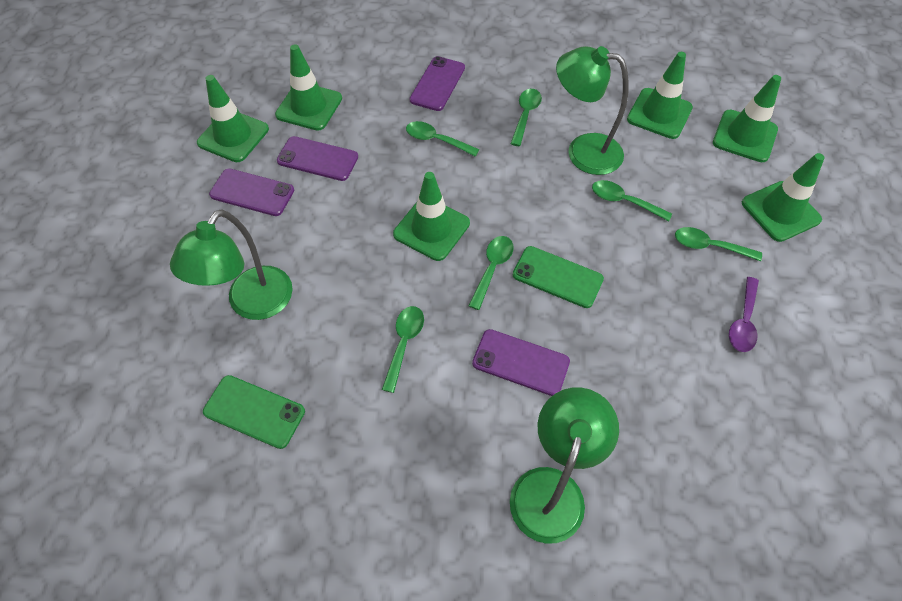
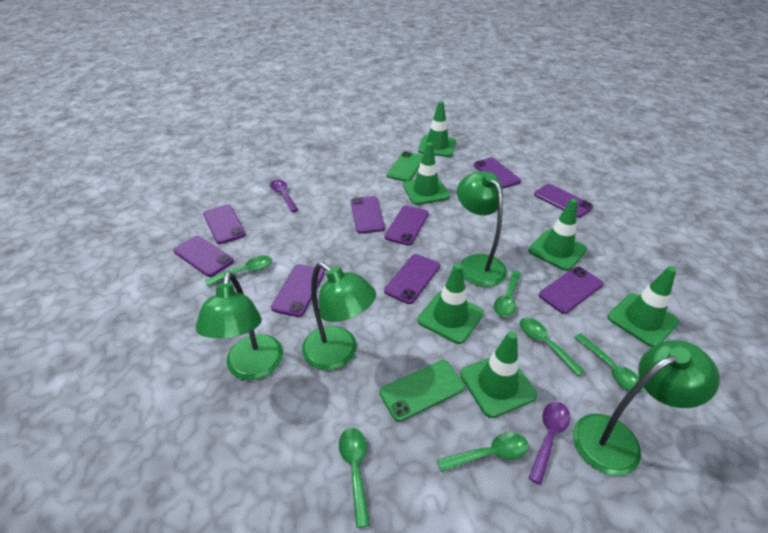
green lamp: 3 -> 4
purple phone: 4 -> 9
purple spoon: 1 -> 2

